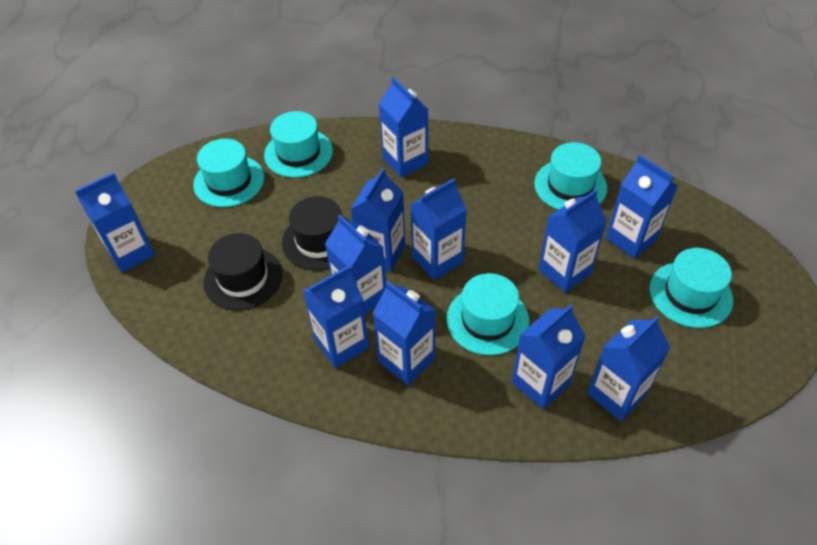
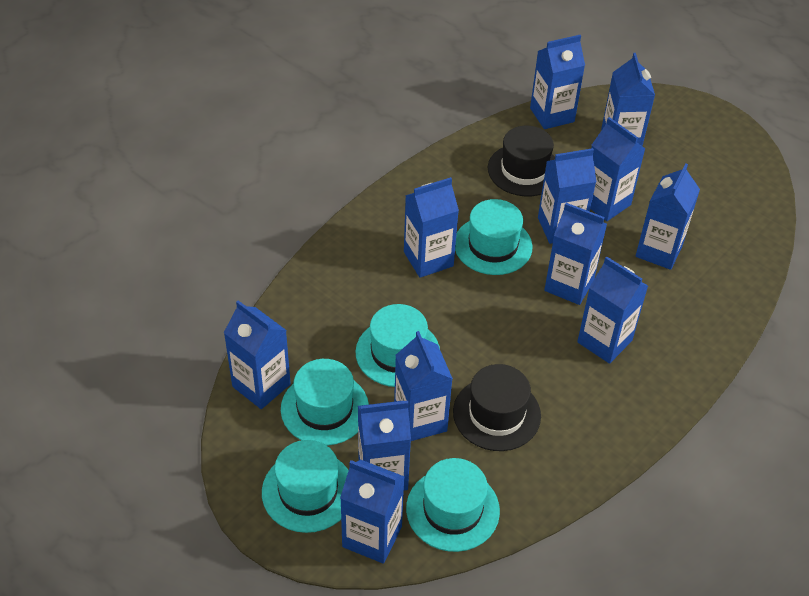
blue carton: 11 -> 12

